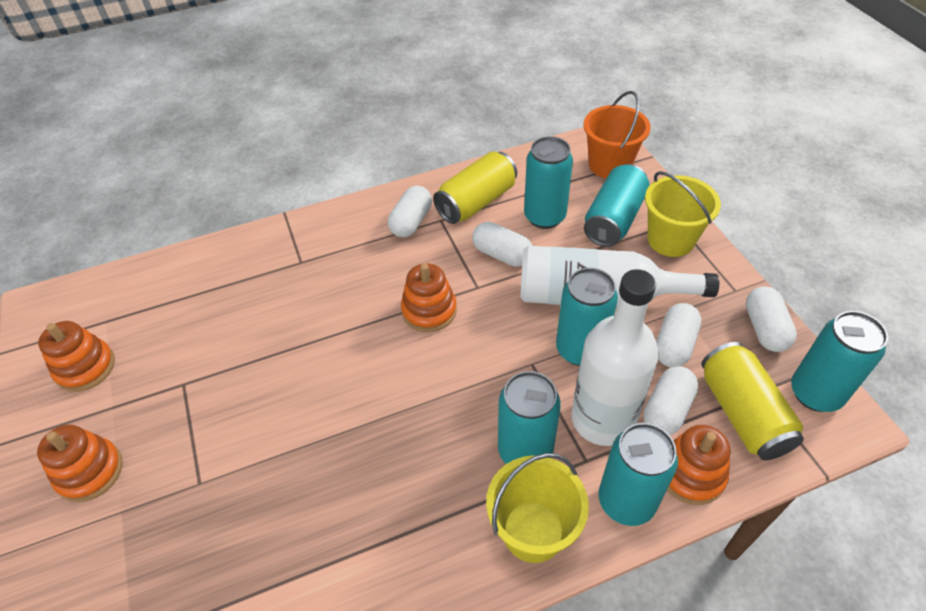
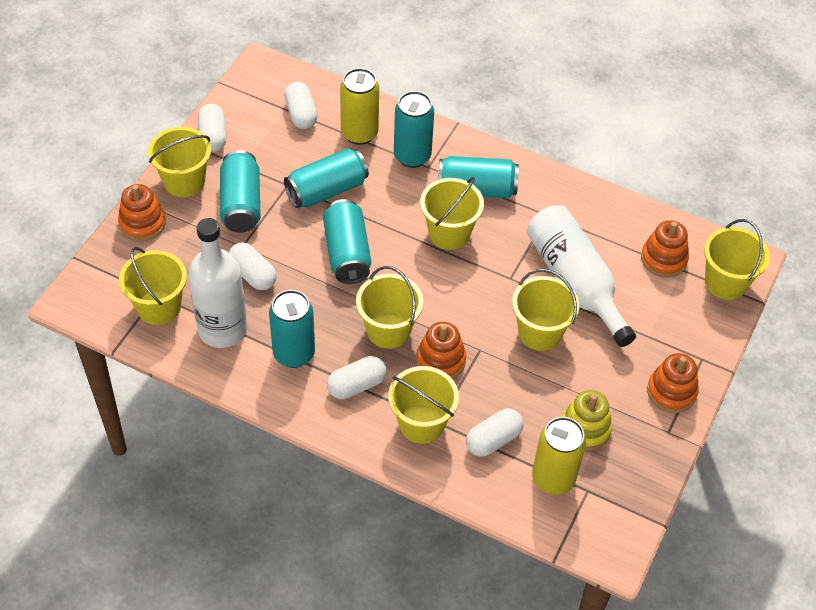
orange bucket: 1 -> 0
yellow bucket: 2 -> 7
yellow stacking toy: 0 -> 1

